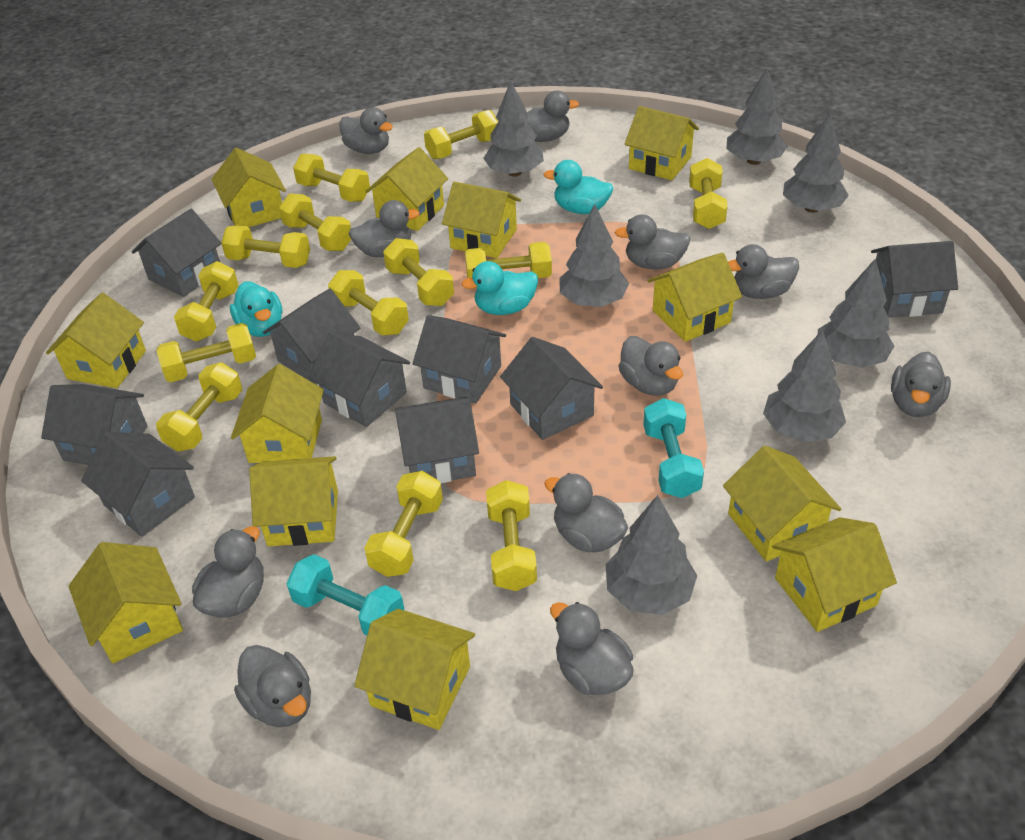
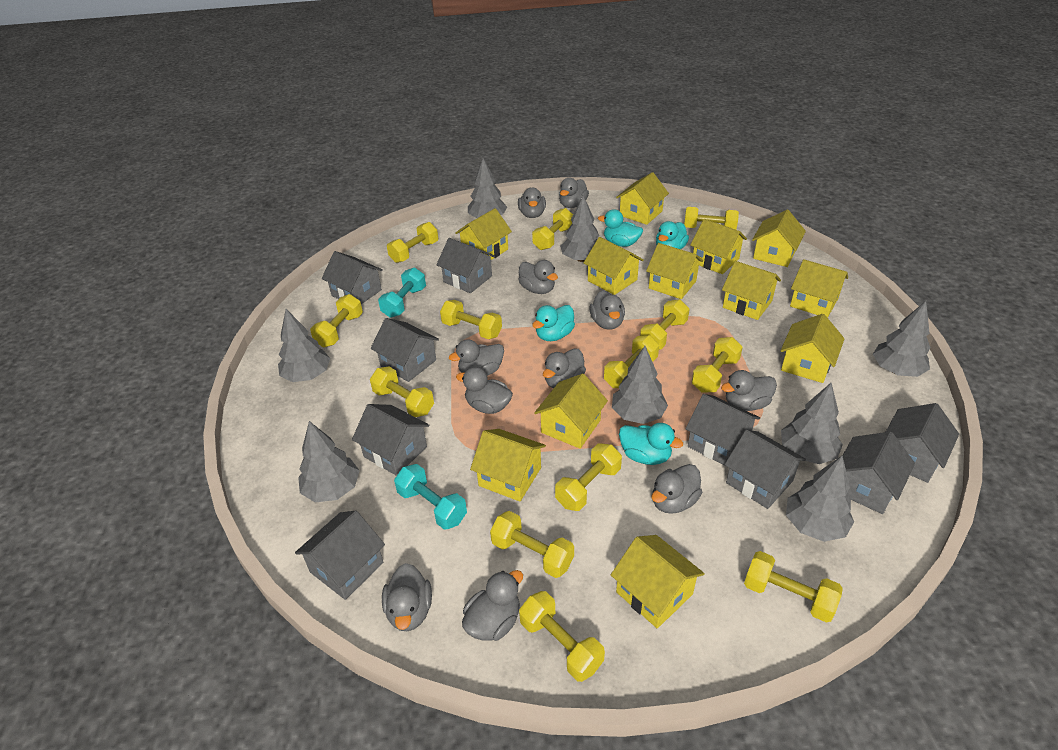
grey tree: 7 -> 8
turquoise duck: 3 -> 4

